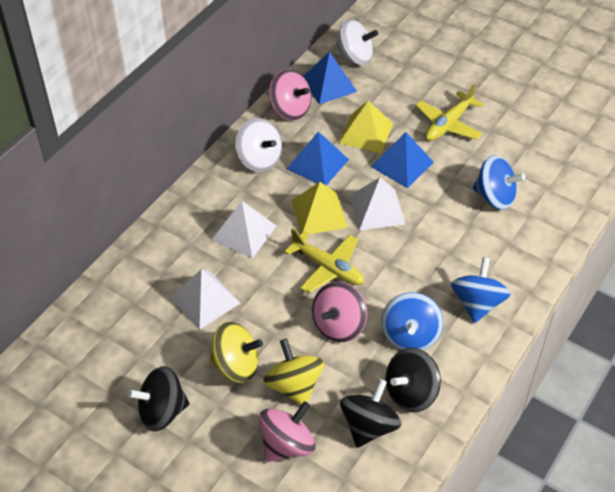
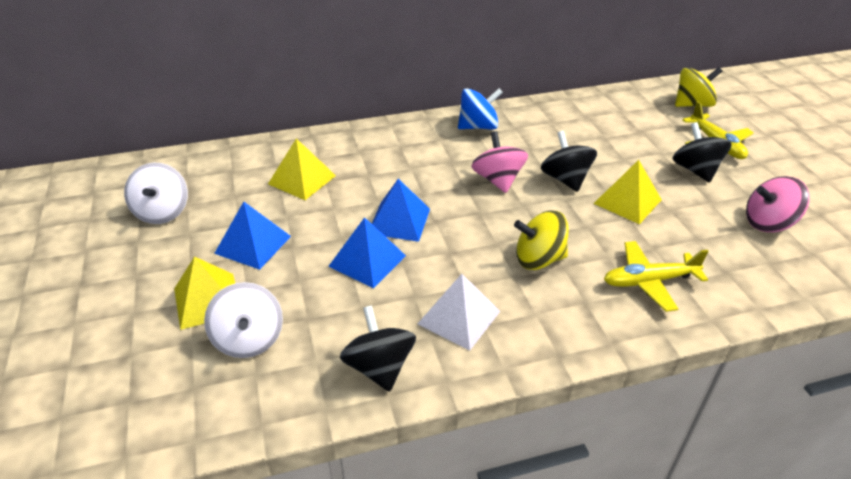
blue spinning top: 3 -> 1
pink spinning top: 3 -> 2
white pyramid: 3 -> 1
yellow pyramid: 2 -> 3

